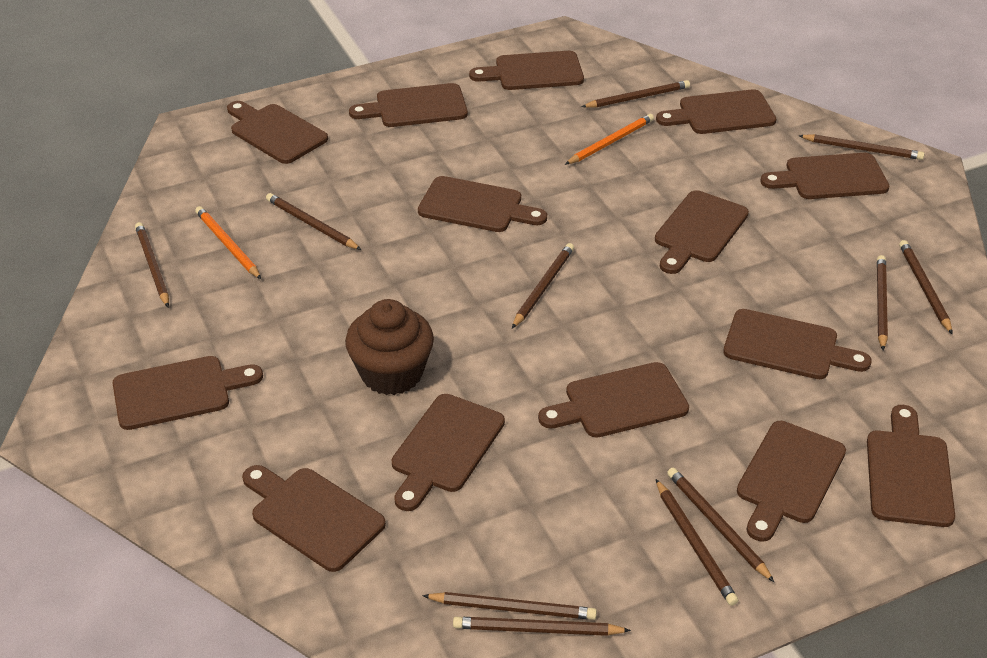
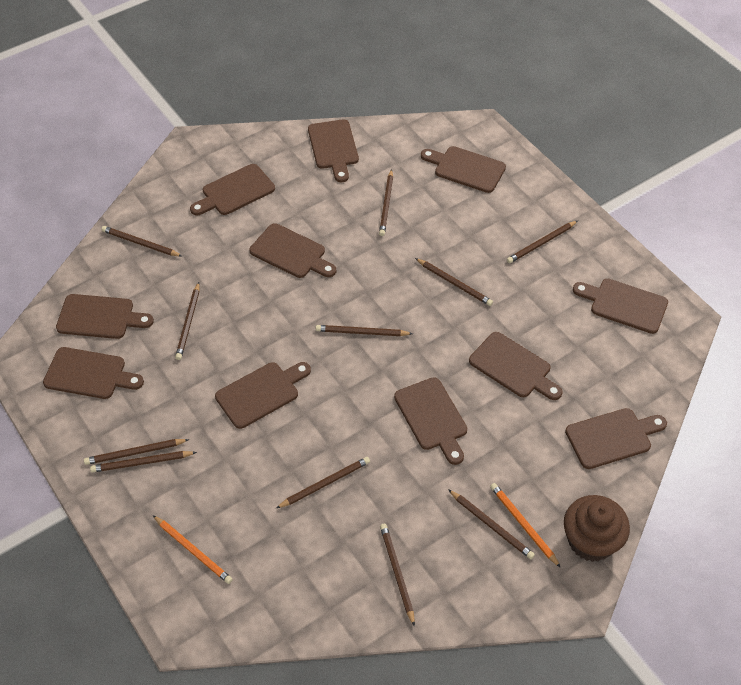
brown cutting board: 14 -> 11

